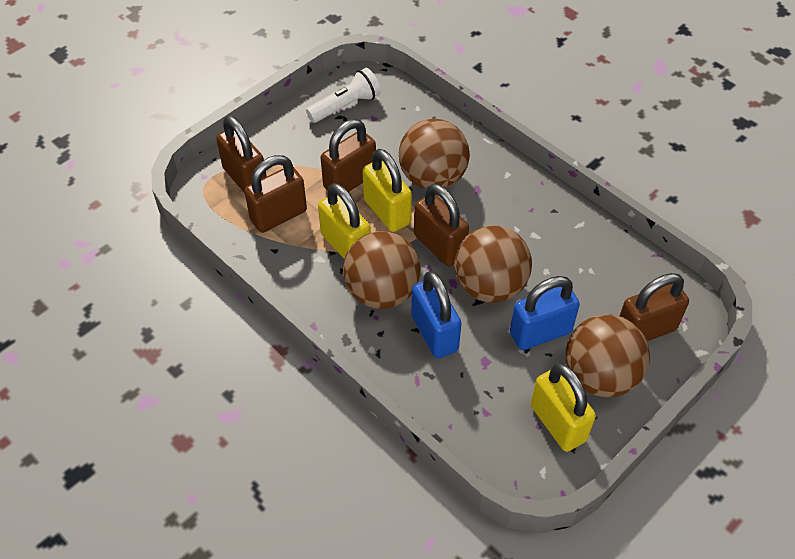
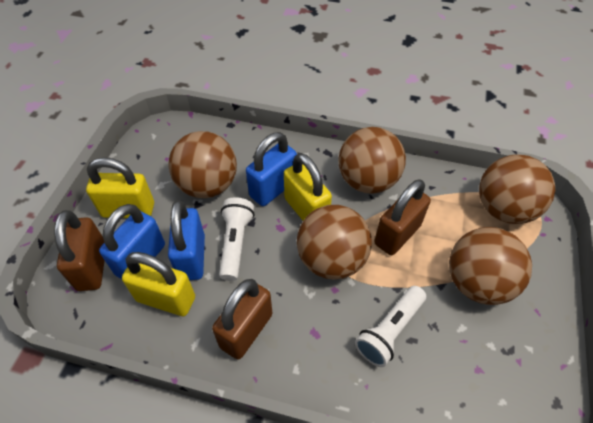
blue padlock: 2 -> 3
brown ball: 4 -> 5
brown padlock: 5 -> 3
white flashlight: 1 -> 2

